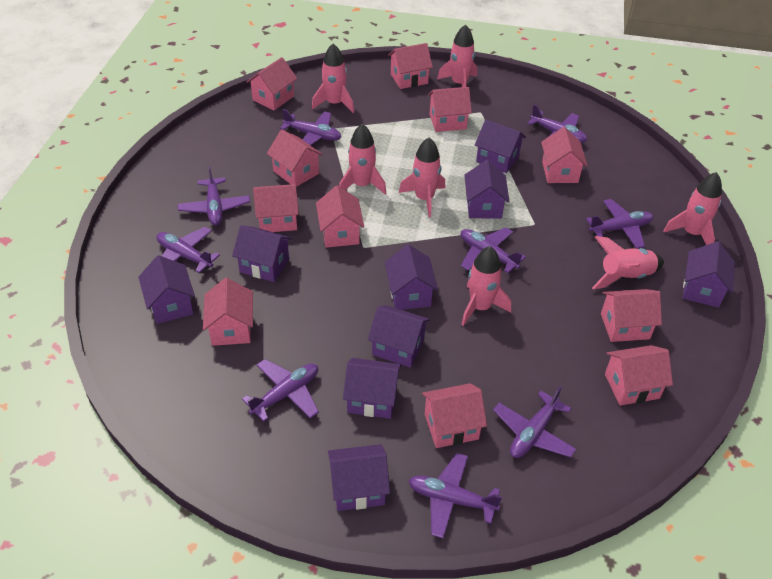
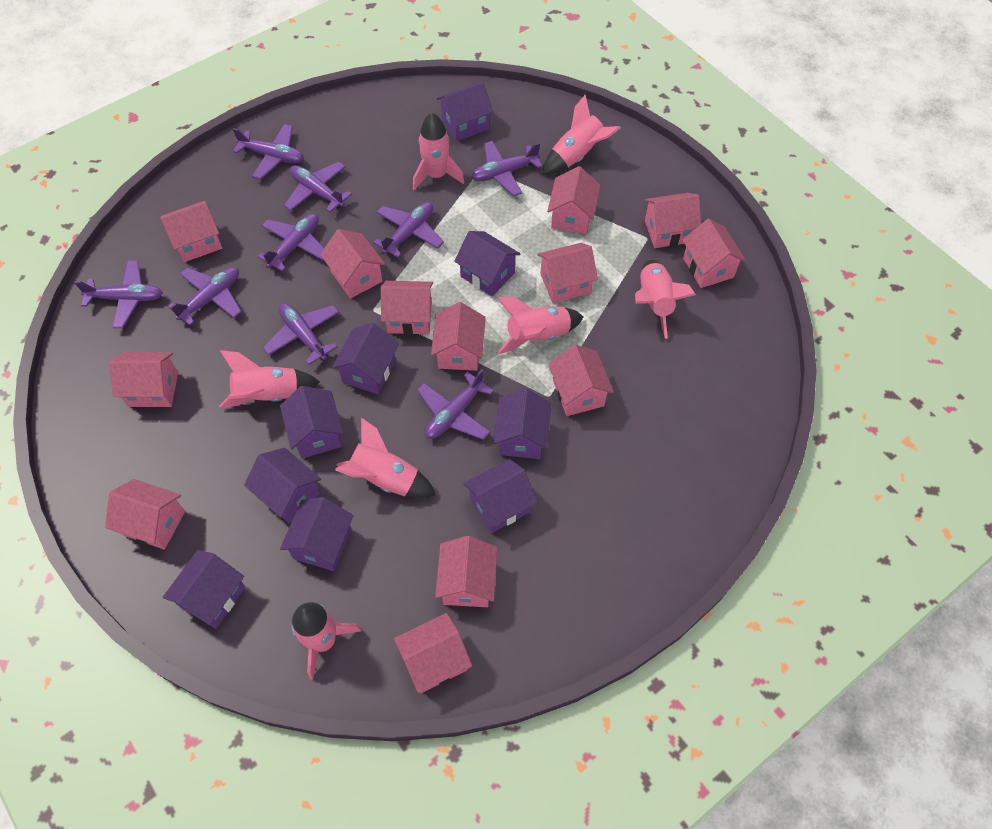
pink house: 11 -> 13

